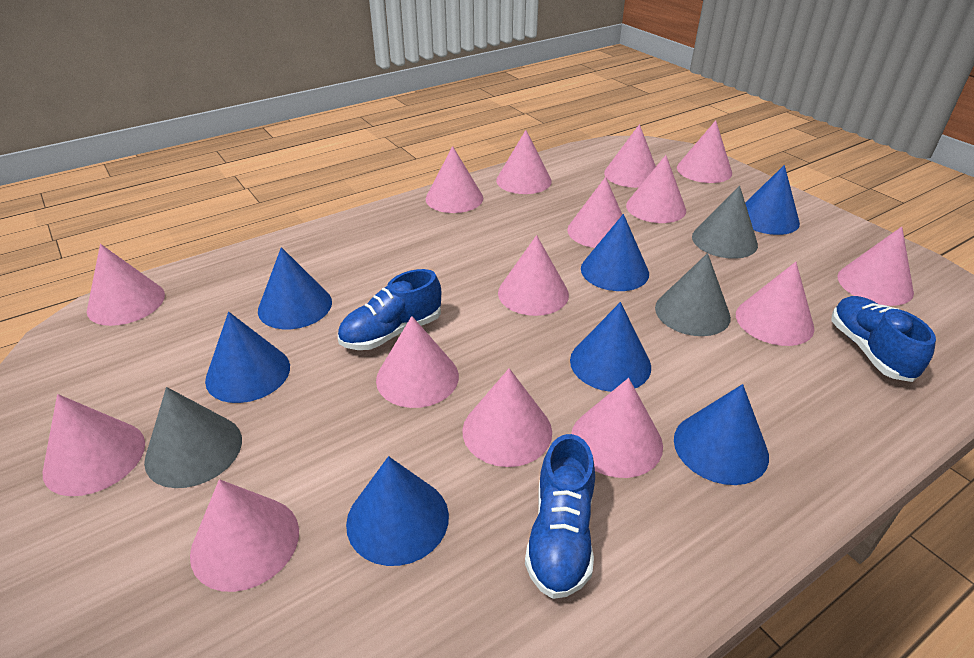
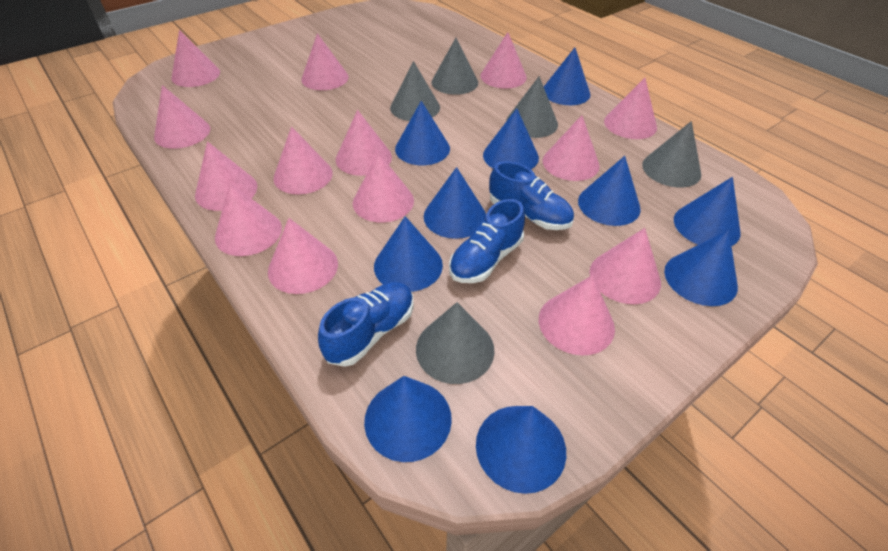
blue cone: 7 -> 10
grey cone: 3 -> 5
pink cone: 15 -> 14

